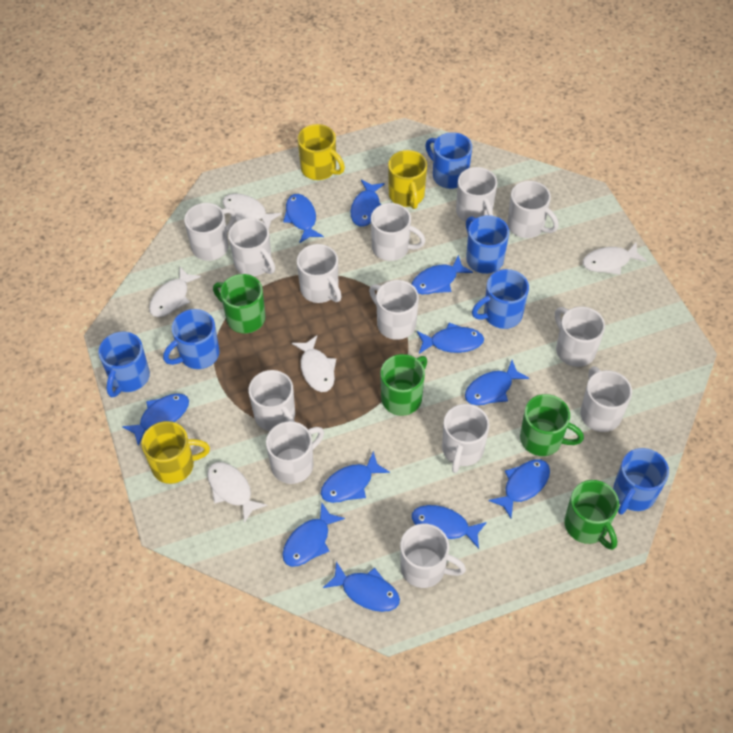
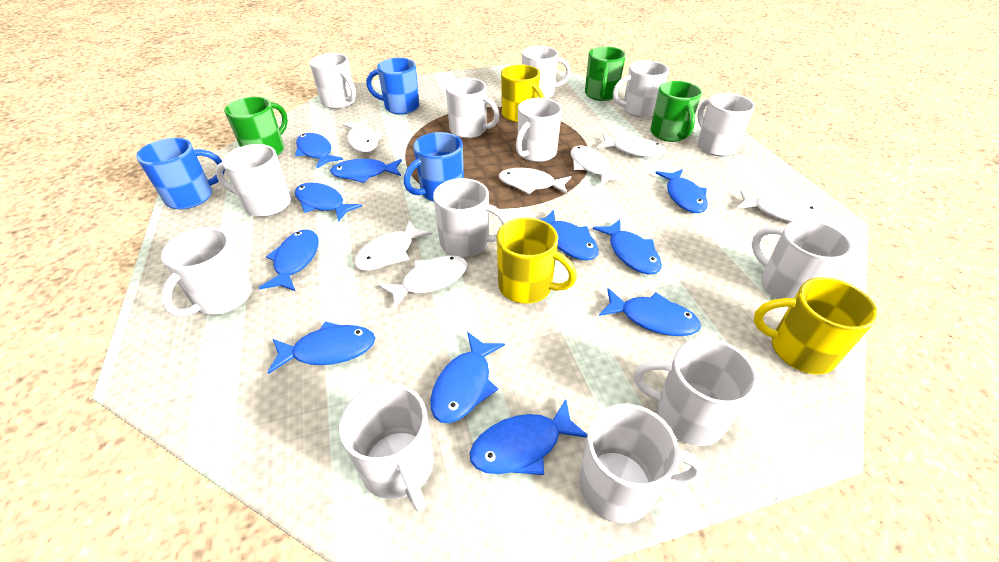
blue mug: 6 -> 3
green mug: 4 -> 3
white fish: 5 -> 7

